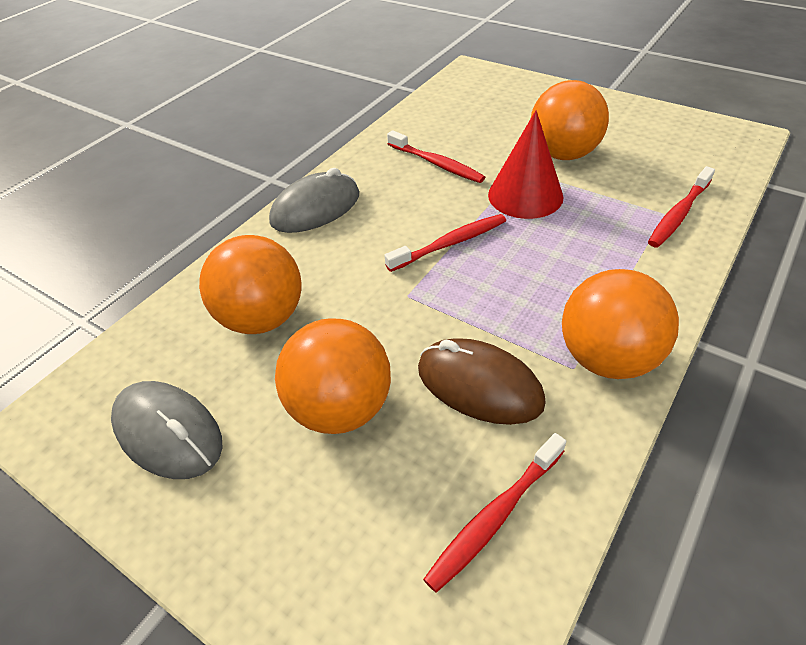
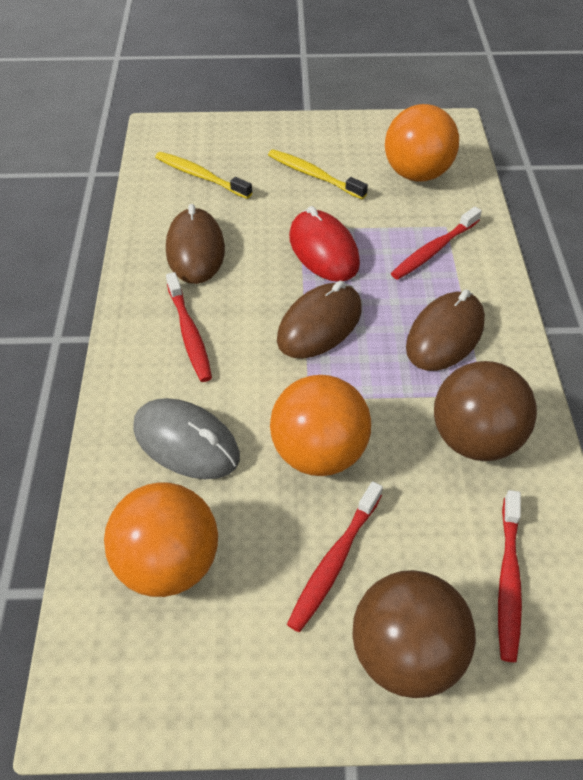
brown ball: 0 -> 2
brown mouse: 1 -> 3
grey mouse: 2 -> 1
orange ball: 4 -> 3
red cone: 1 -> 0
red mouse: 0 -> 1
yellow toothbrush: 0 -> 2

